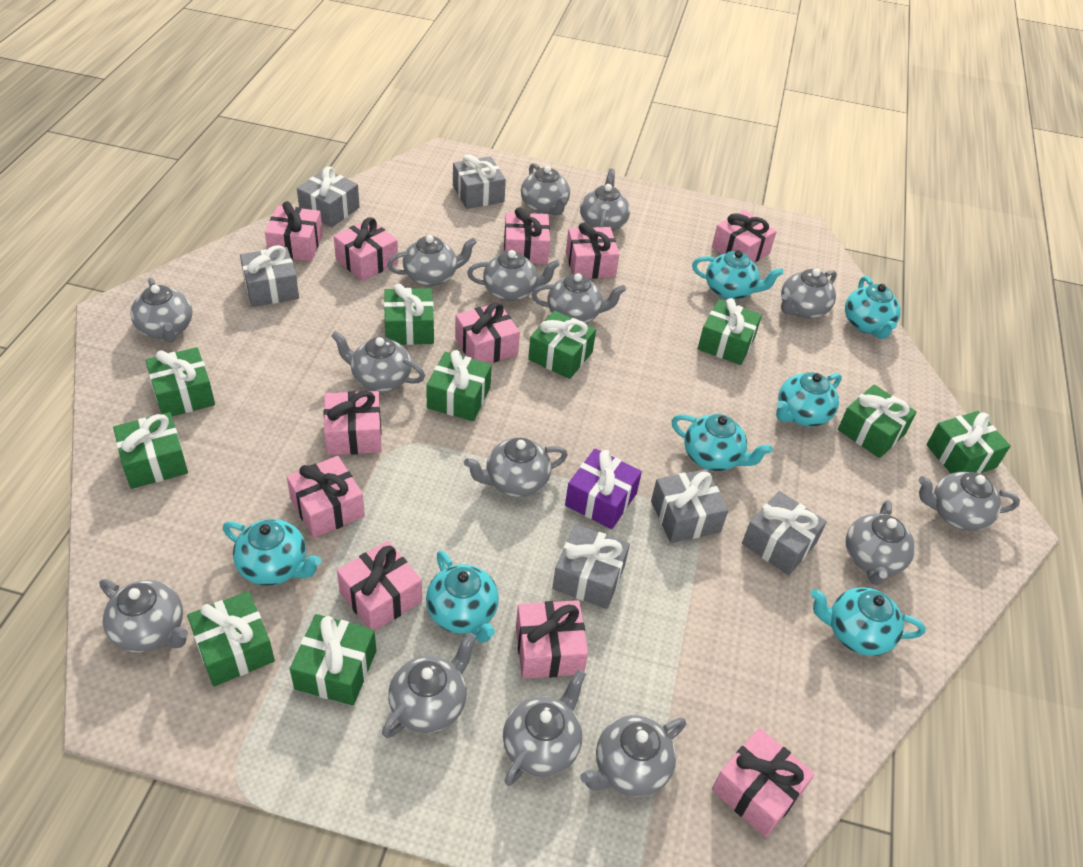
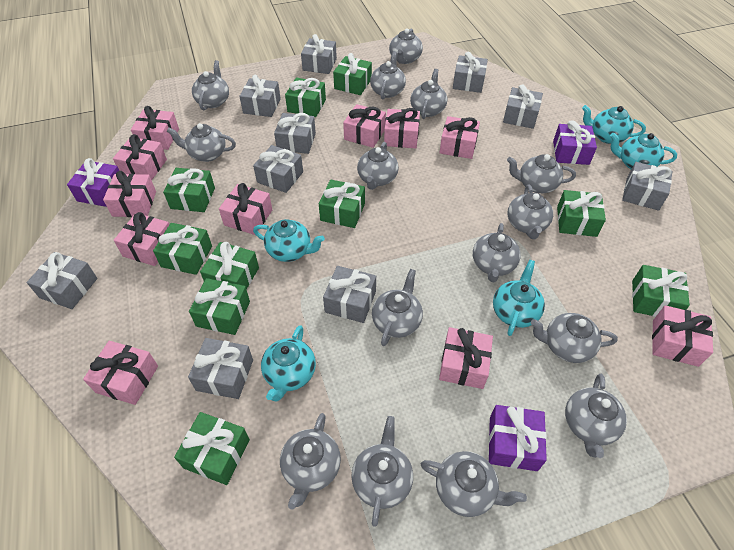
grey gift: 6 -> 10
purple gift: 1 -> 3
turquoise teapot: 7 -> 5

